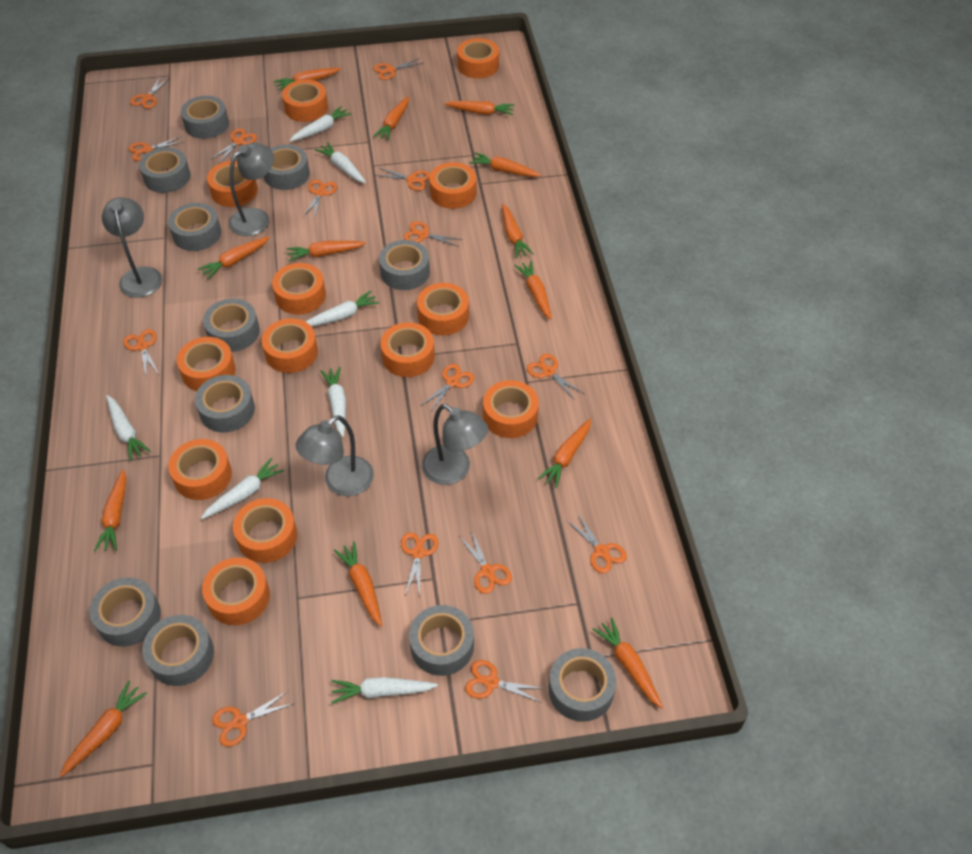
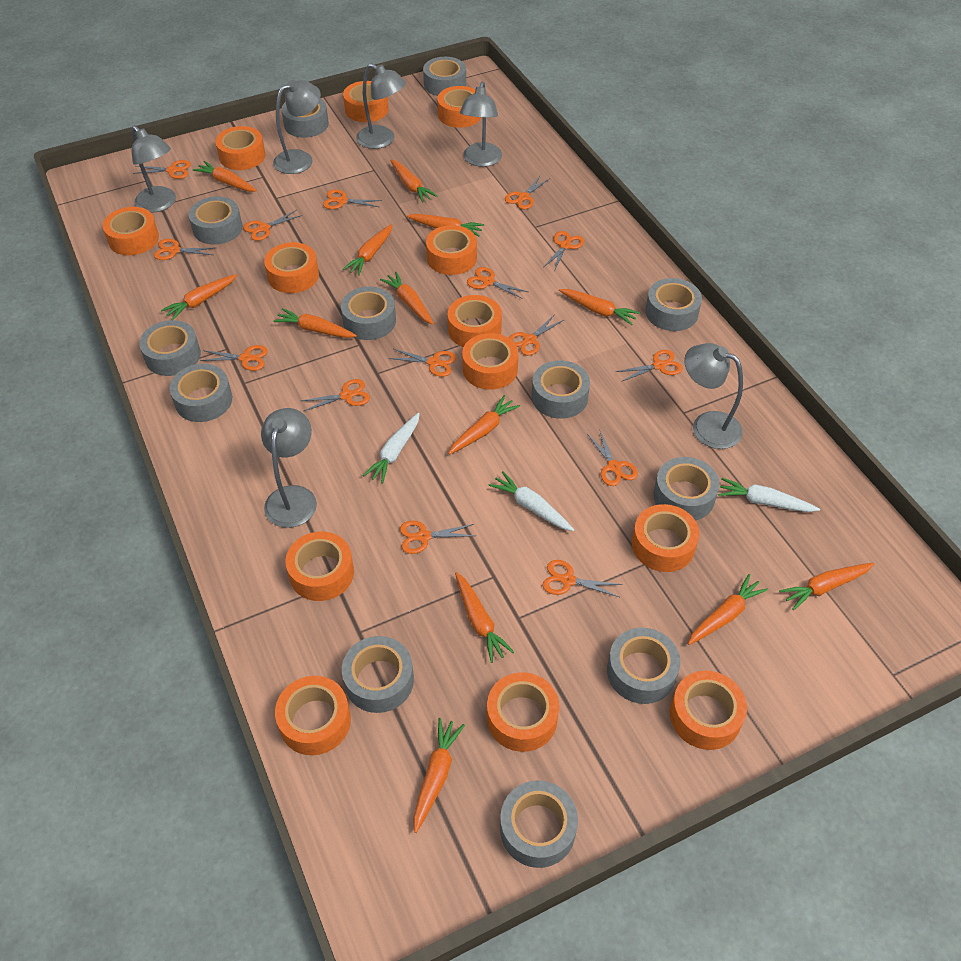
grey lamp: 4 -> 6
grey tape: 11 -> 12
white carrot: 7 -> 3

